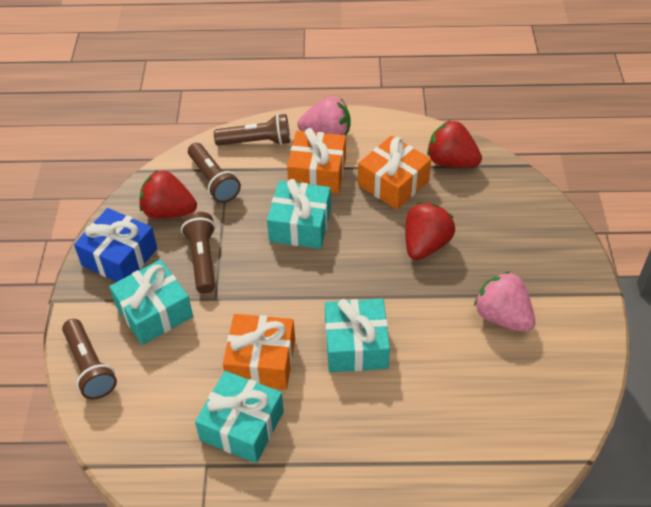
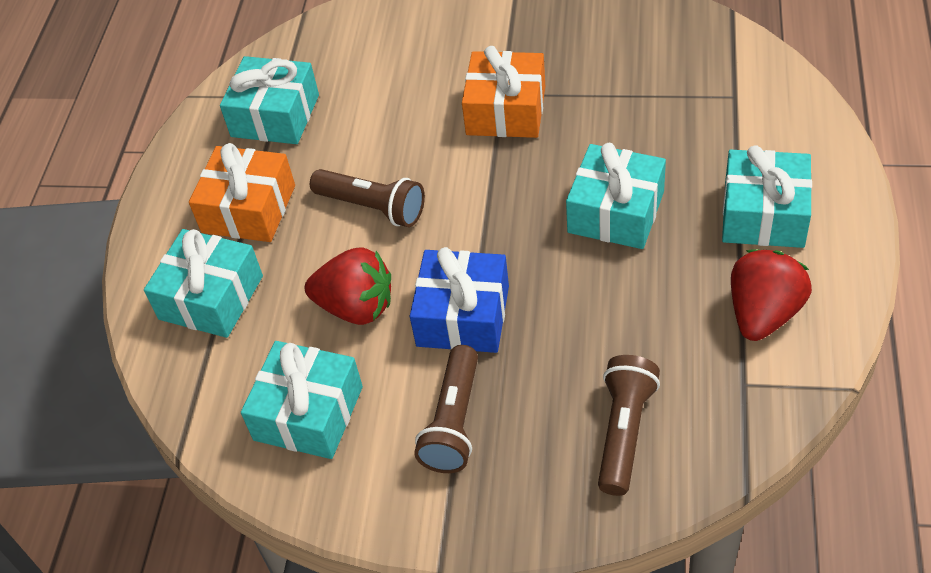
brown flashlight: 4 -> 3
orange gift: 3 -> 2
pink strawberry: 2 -> 0
red strawberry: 3 -> 2
turquoise gift: 4 -> 5

